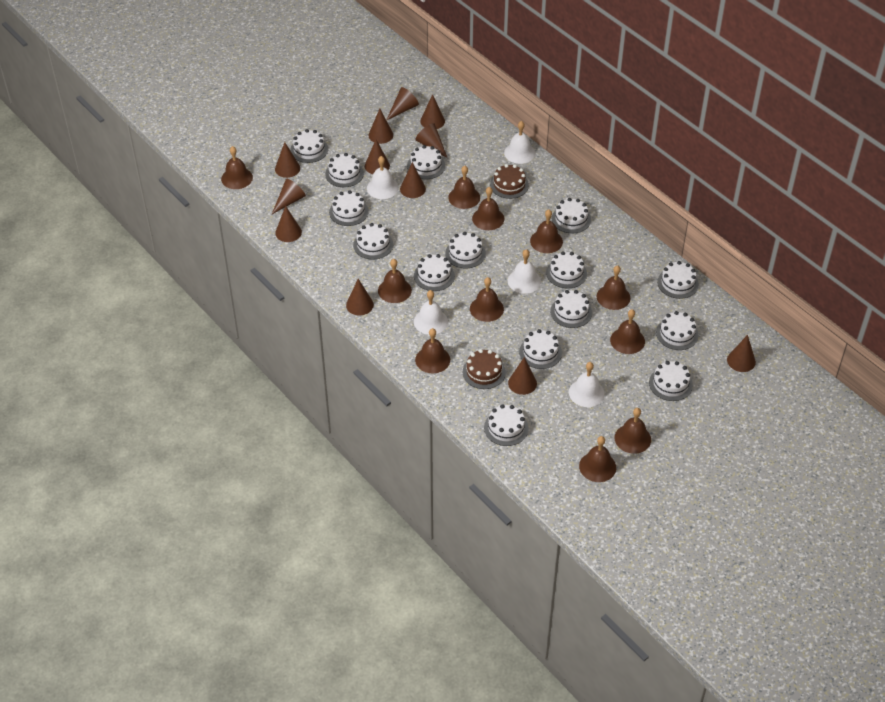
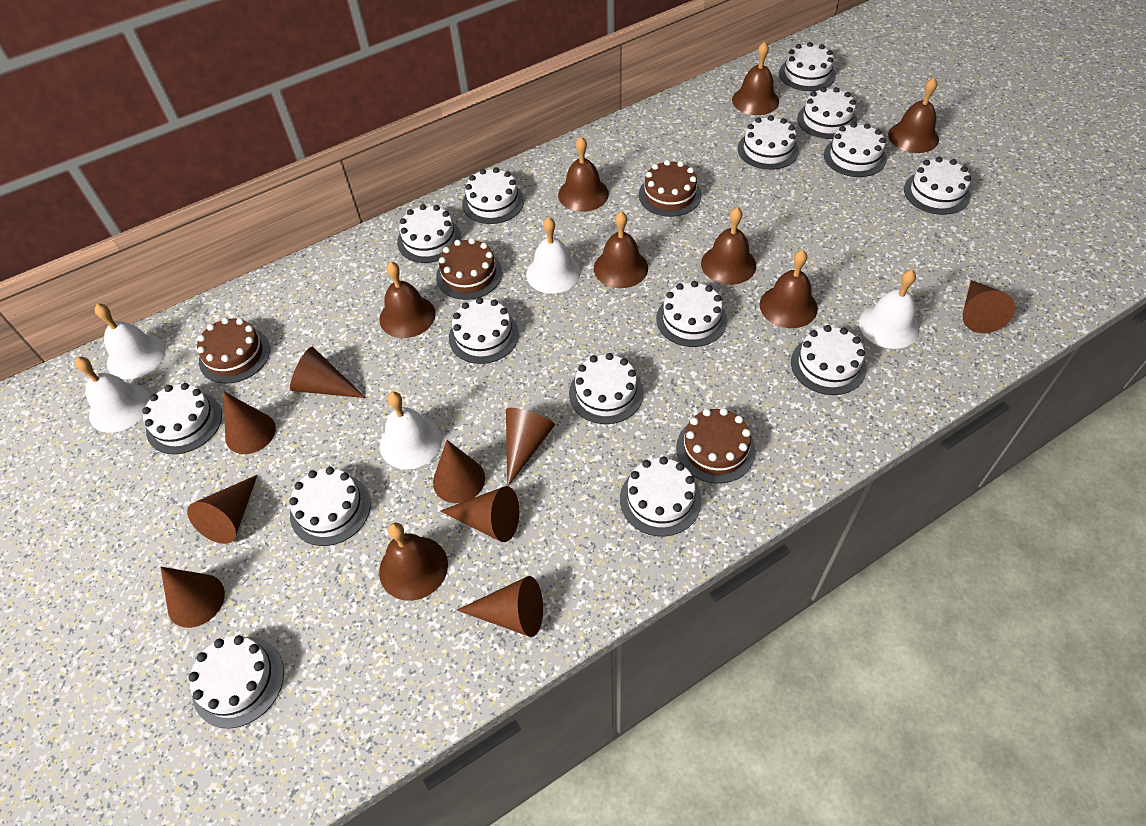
brown bell: 11 -> 8
brown cake: 2 -> 4
brown cone: 12 -> 9

